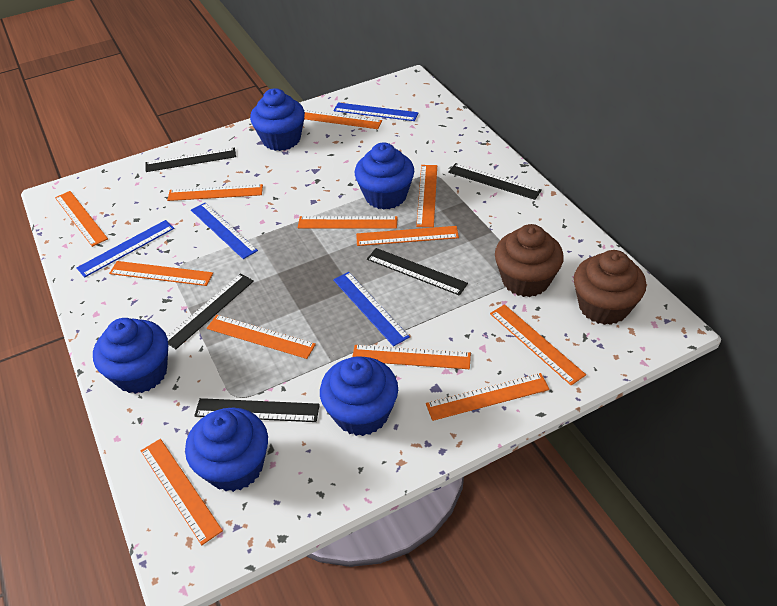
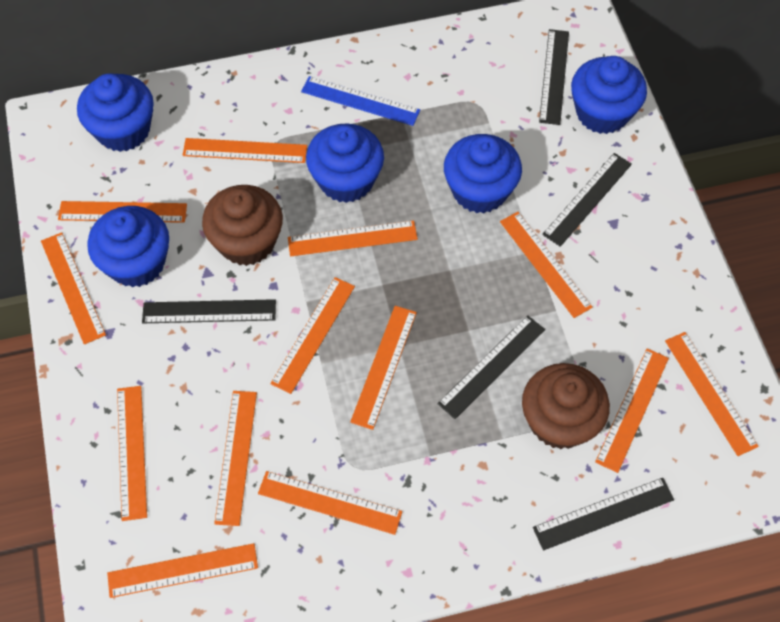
blue ruler: 4 -> 1
orange ruler: 12 -> 13

